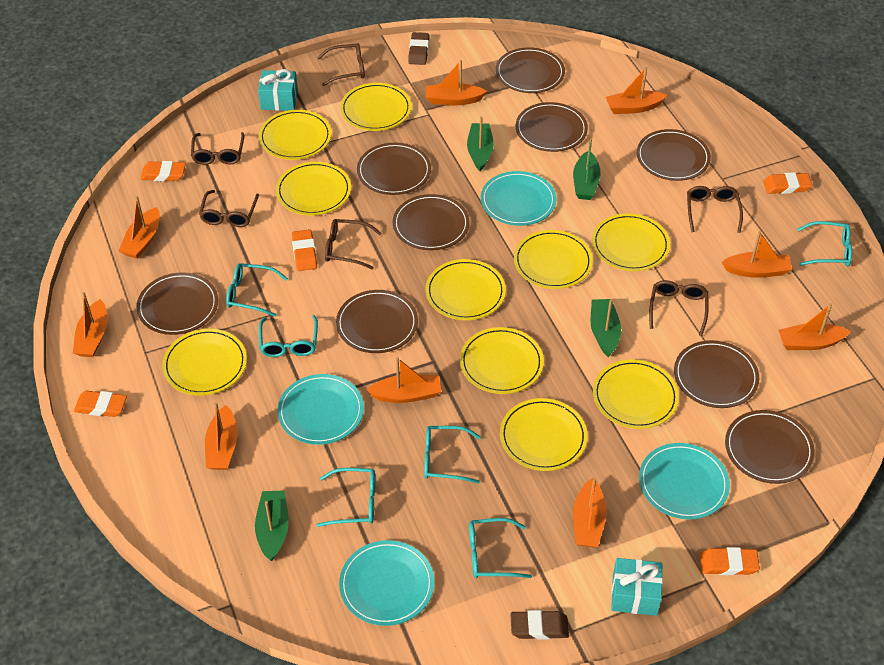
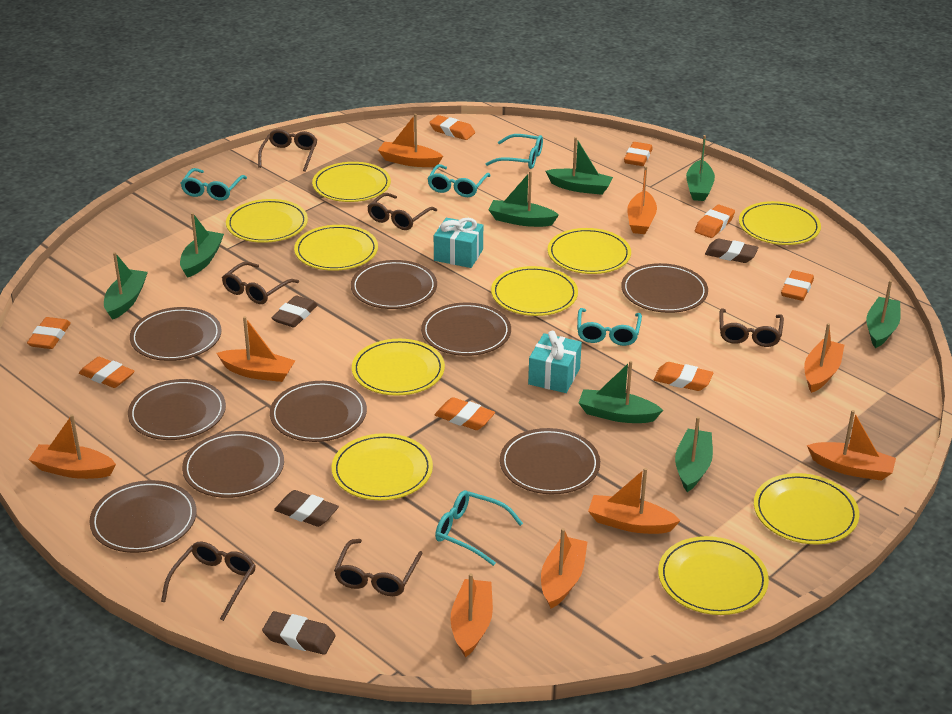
brown eraser: 2 -> 4
green boat: 4 -> 8
orange eraser: 5 -> 8
turquoise glasses: 6 -> 5
turquoise plate: 4 -> 0

